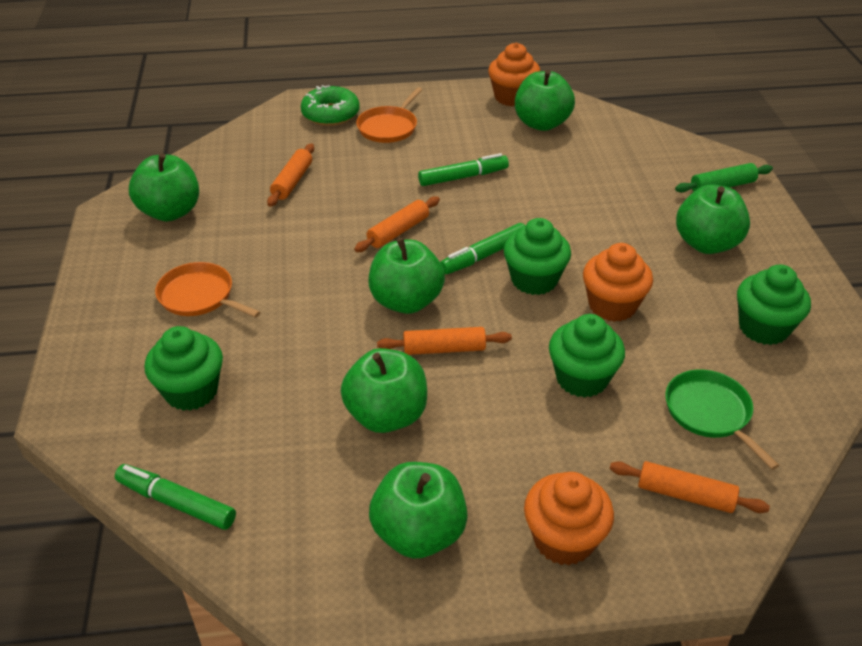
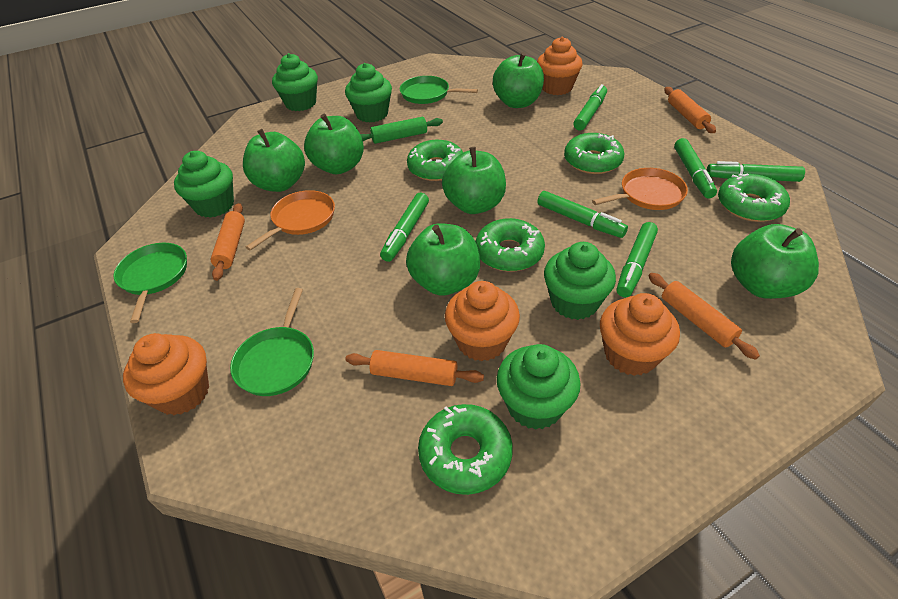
green cupcake: 4 -> 5
green donut: 1 -> 5
green marker: 3 -> 6
green pan: 1 -> 3
orange cupcake: 3 -> 4

